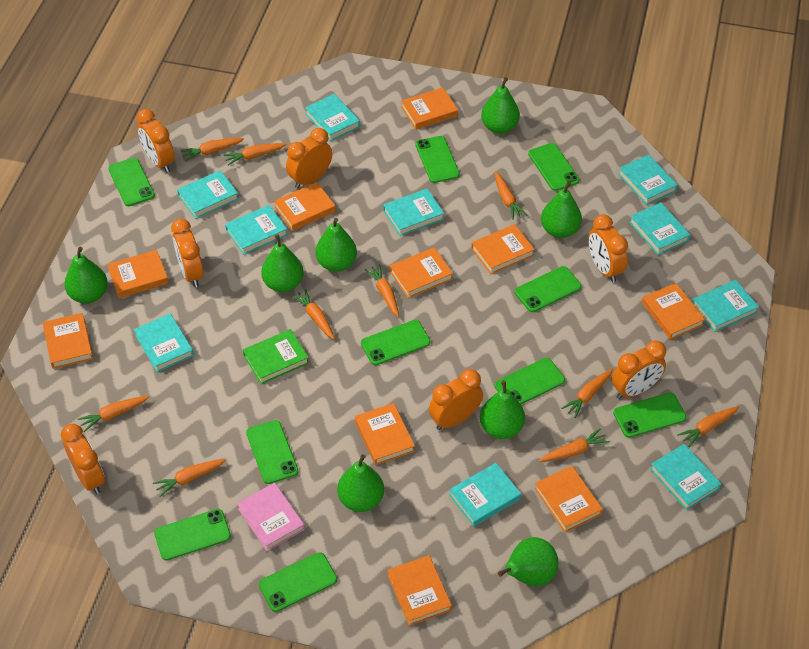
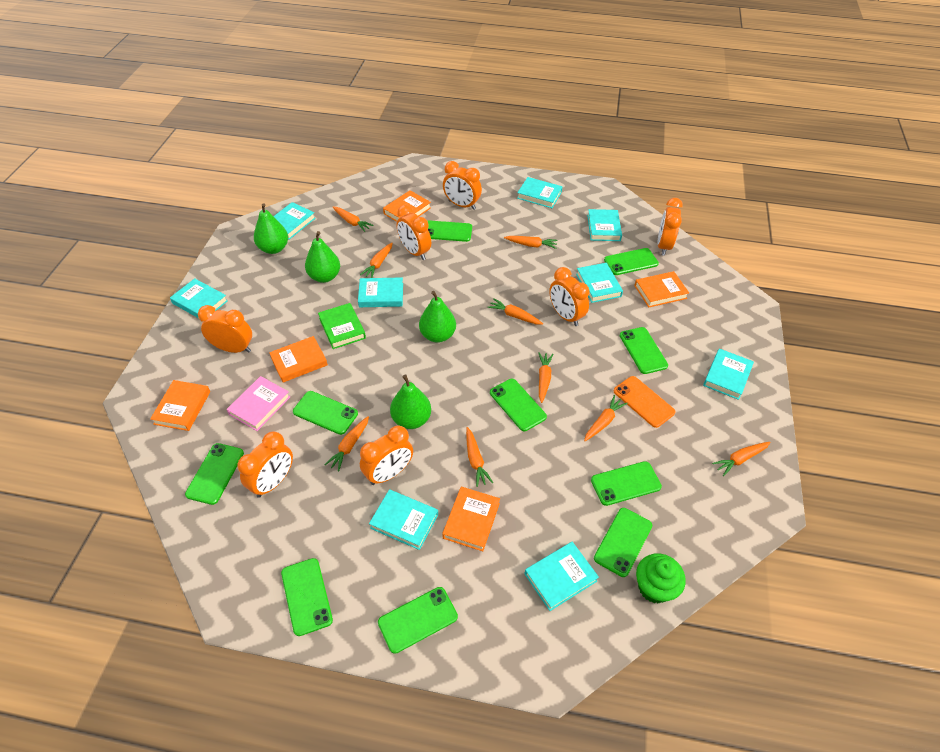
green cupcake: 0 -> 1
green pear: 8 -> 4
orange book: 10 -> 5
orange carrot: 10 -> 9
orange phone: 0 -> 1
turquoise book: 10 -> 9

